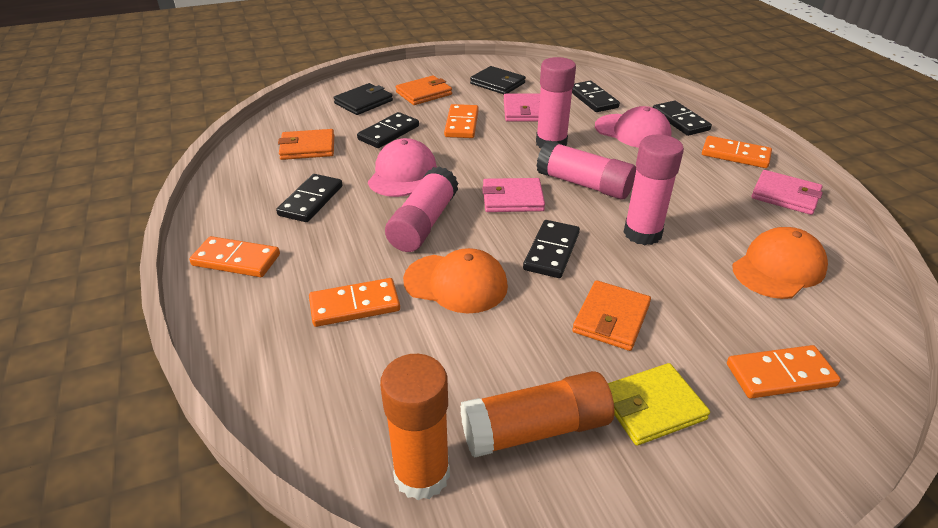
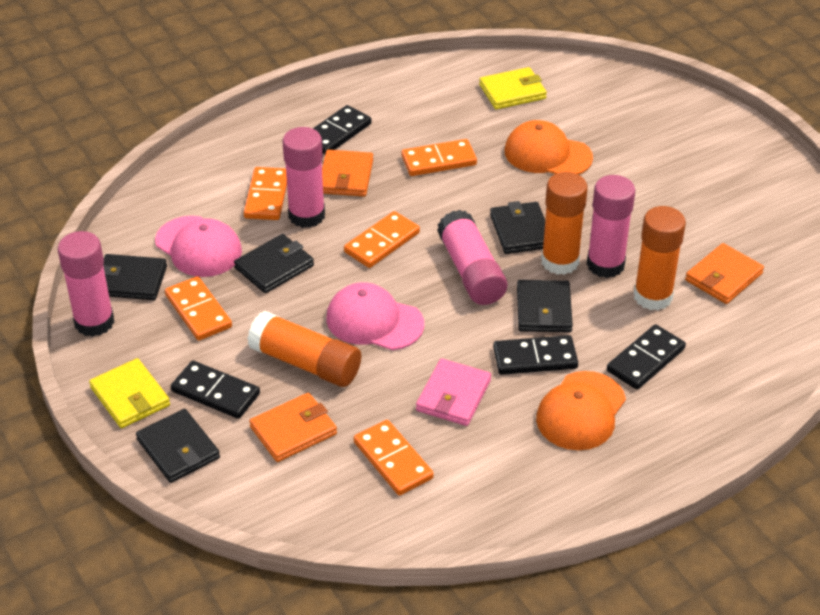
black domino: 5 -> 4
black wallet: 2 -> 5
orange glue stick: 2 -> 3
pink wallet: 3 -> 1
yellow wallet: 1 -> 2

